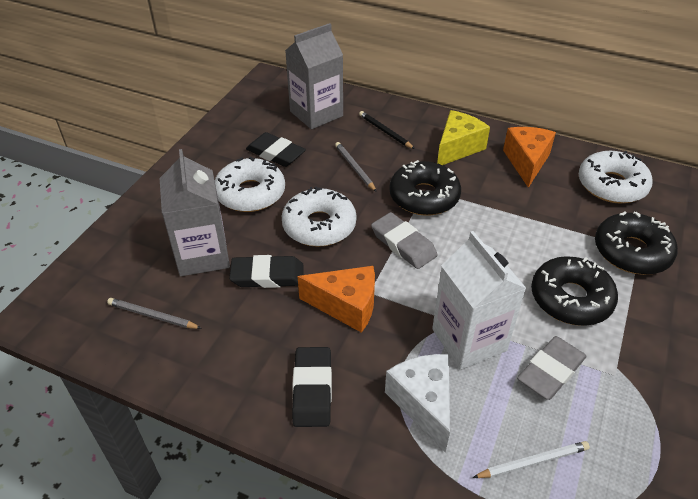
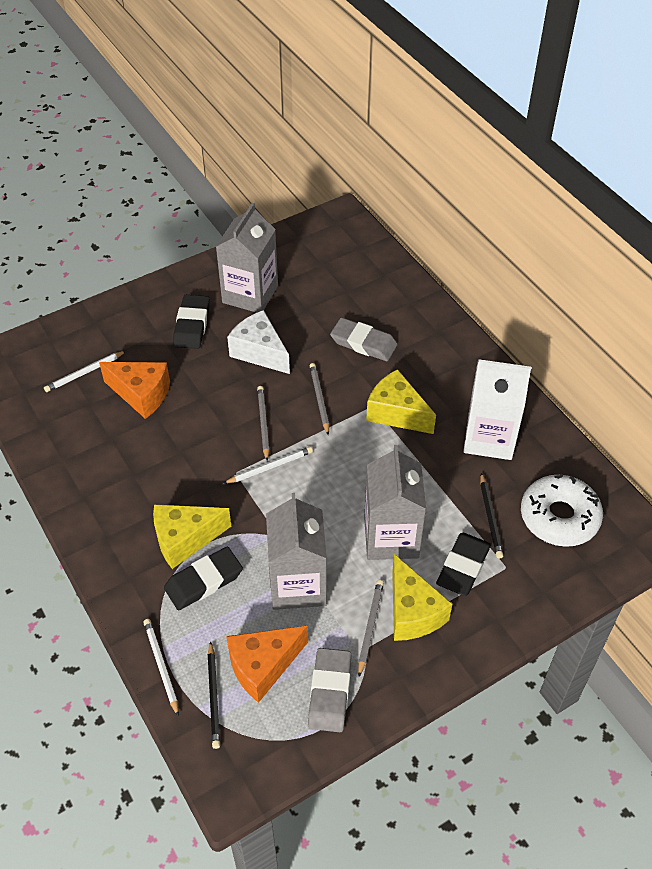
black donut: 3 -> 0
black pencil: 1 -> 2
grey carton: 2 -> 3
grey pencil: 2 -> 3
white donut: 3 -> 1
white pencil: 1 -> 3
yellow cheese: 1 -> 3

